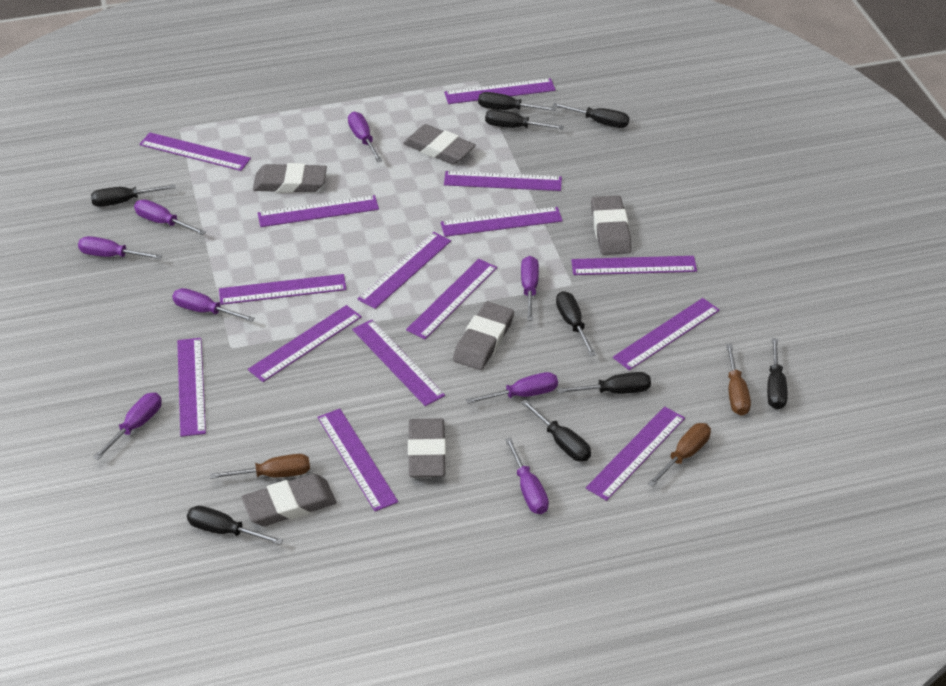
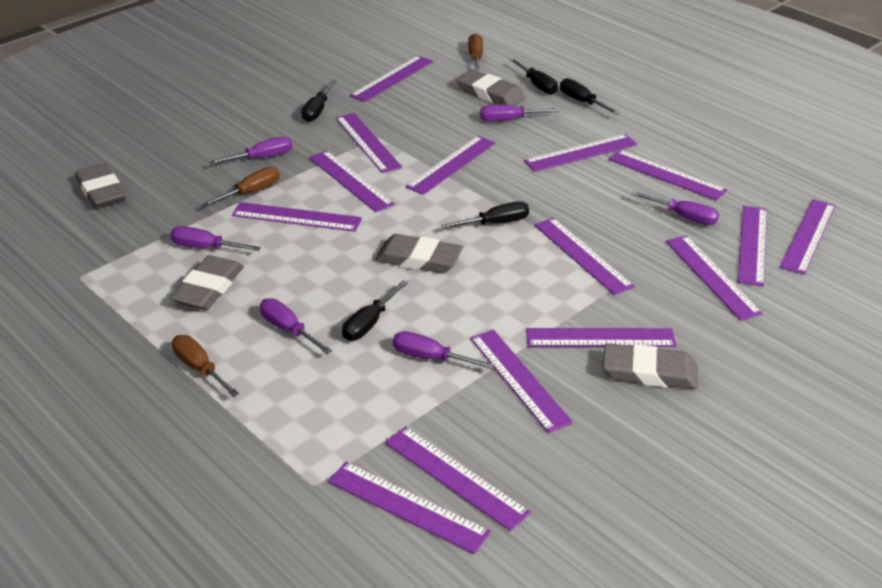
black screwdriver: 9 -> 5
grey eraser: 6 -> 5
purple screwdriver: 8 -> 6

